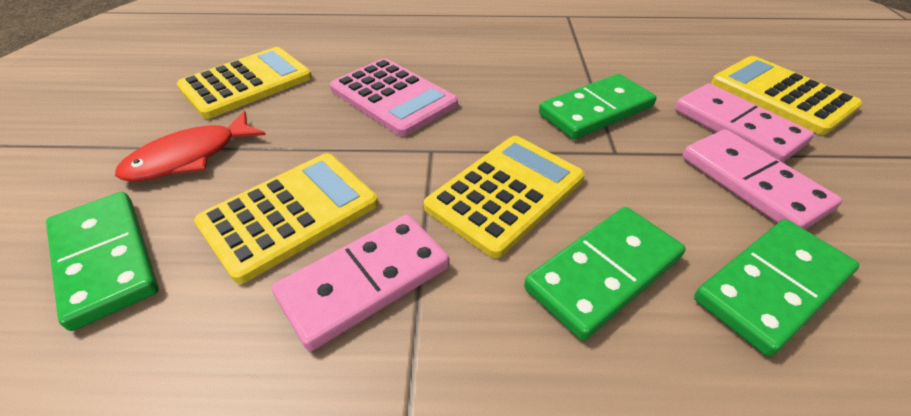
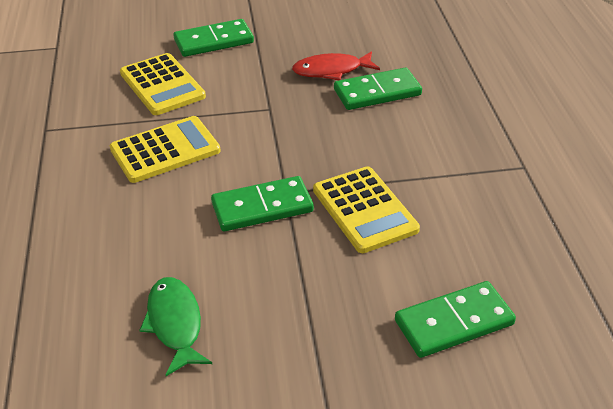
green fish: 0 -> 1
pink calculator: 1 -> 0
pink domino: 3 -> 0
yellow calculator: 4 -> 3

